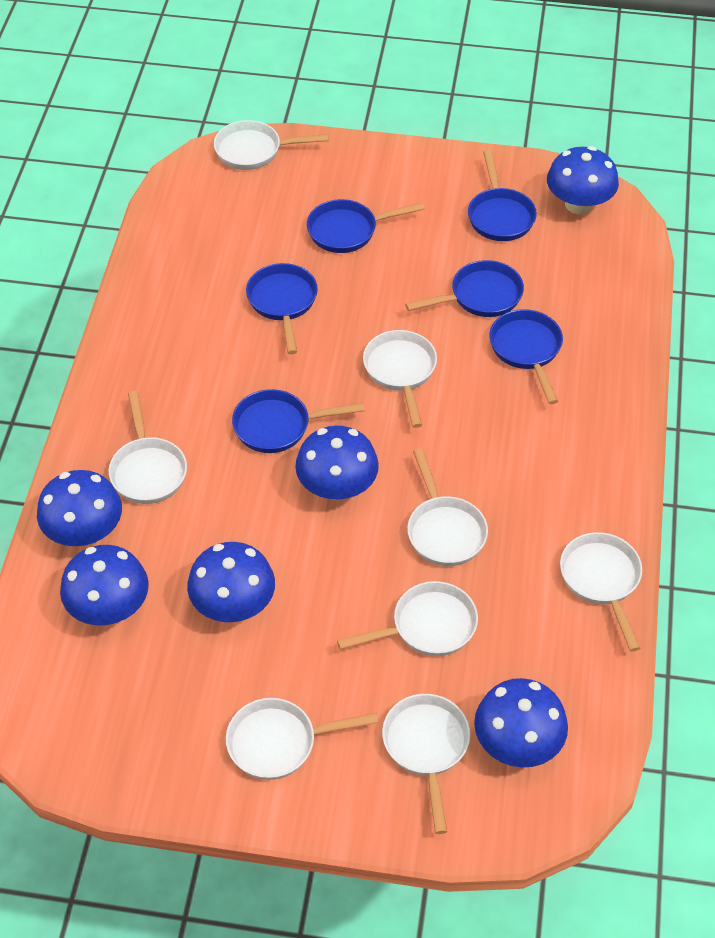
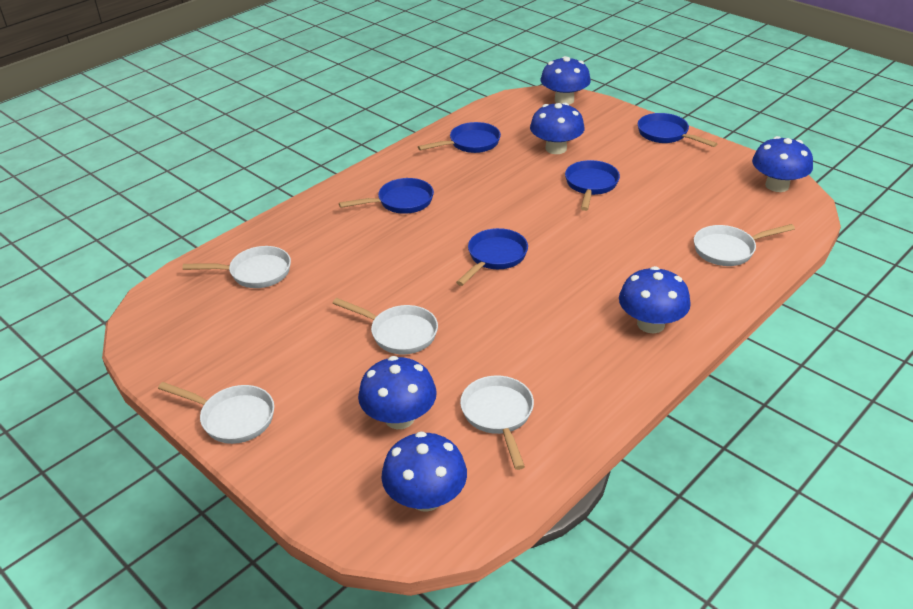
blue pan: 6 -> 5
white pan: 8 -> 5

